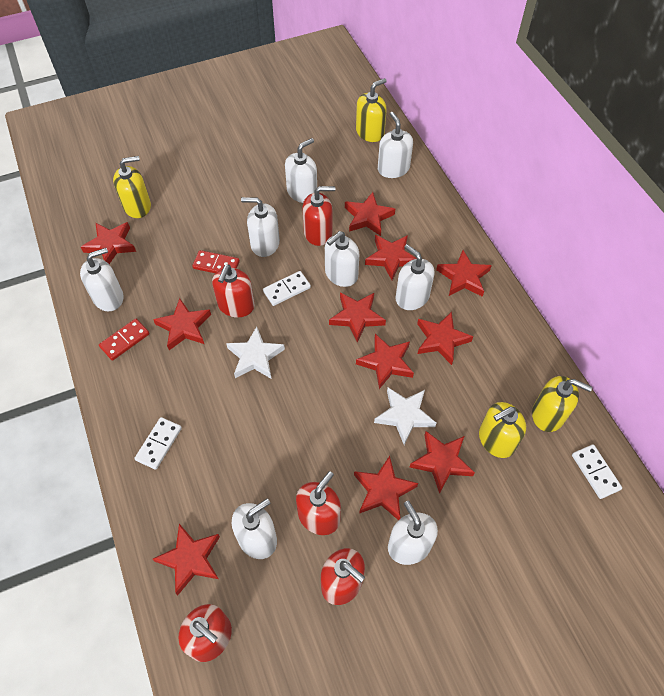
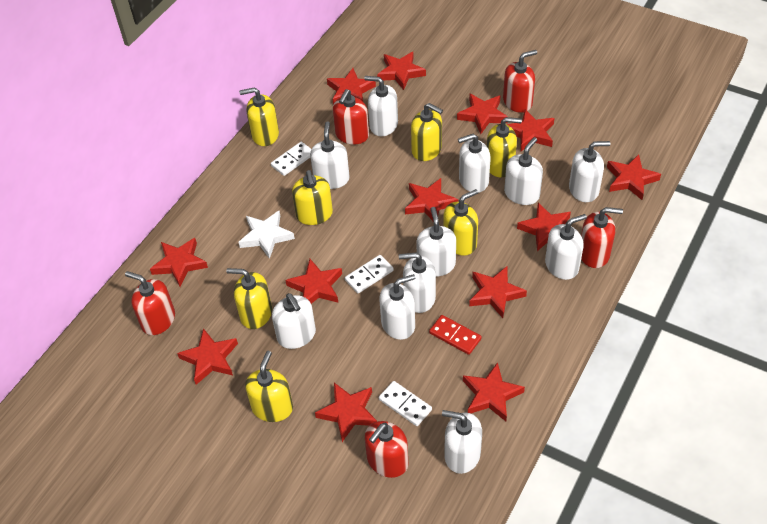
red domino: 2 -> 1
red star: 11 -> 13
white soap dispenser: 8 -> 11
white star: 2 -> 1
yellow soap dispenser: 4 -> 7

